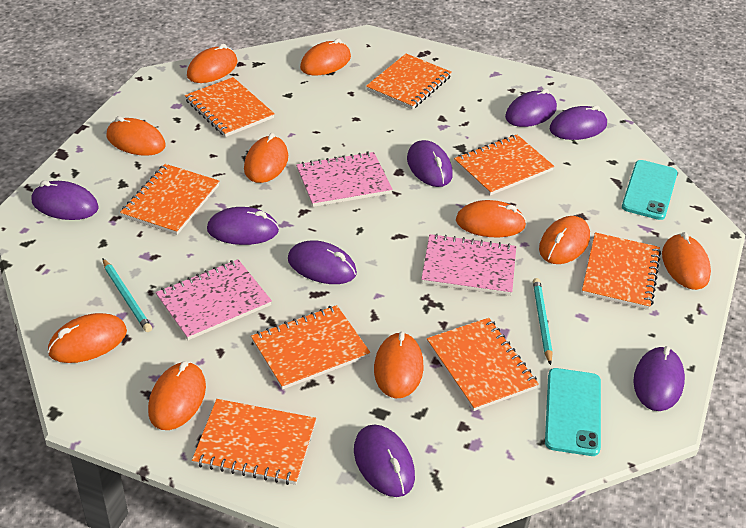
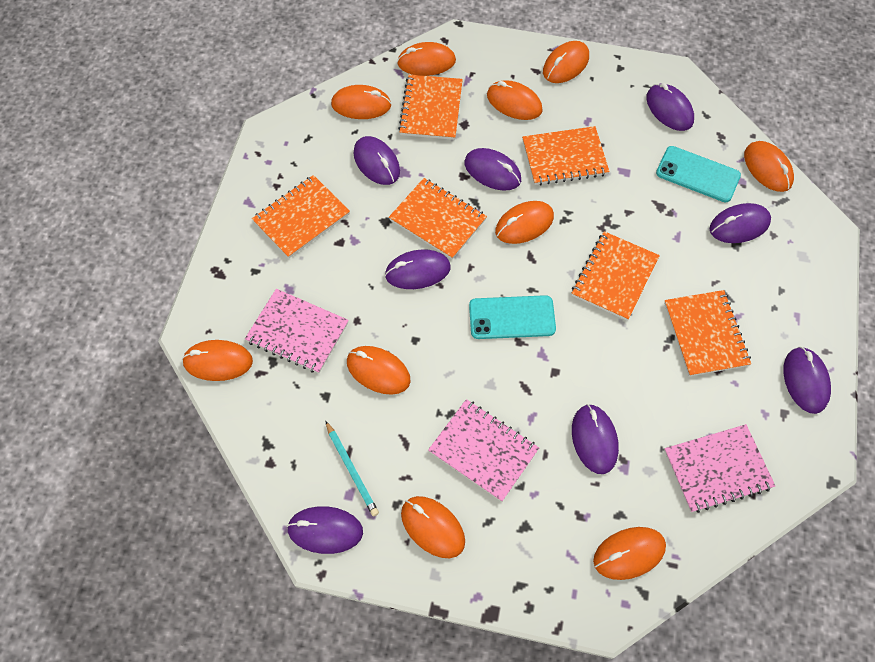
orange notebook: 8 -> 6
turquoise pencil: 2 -> 1

